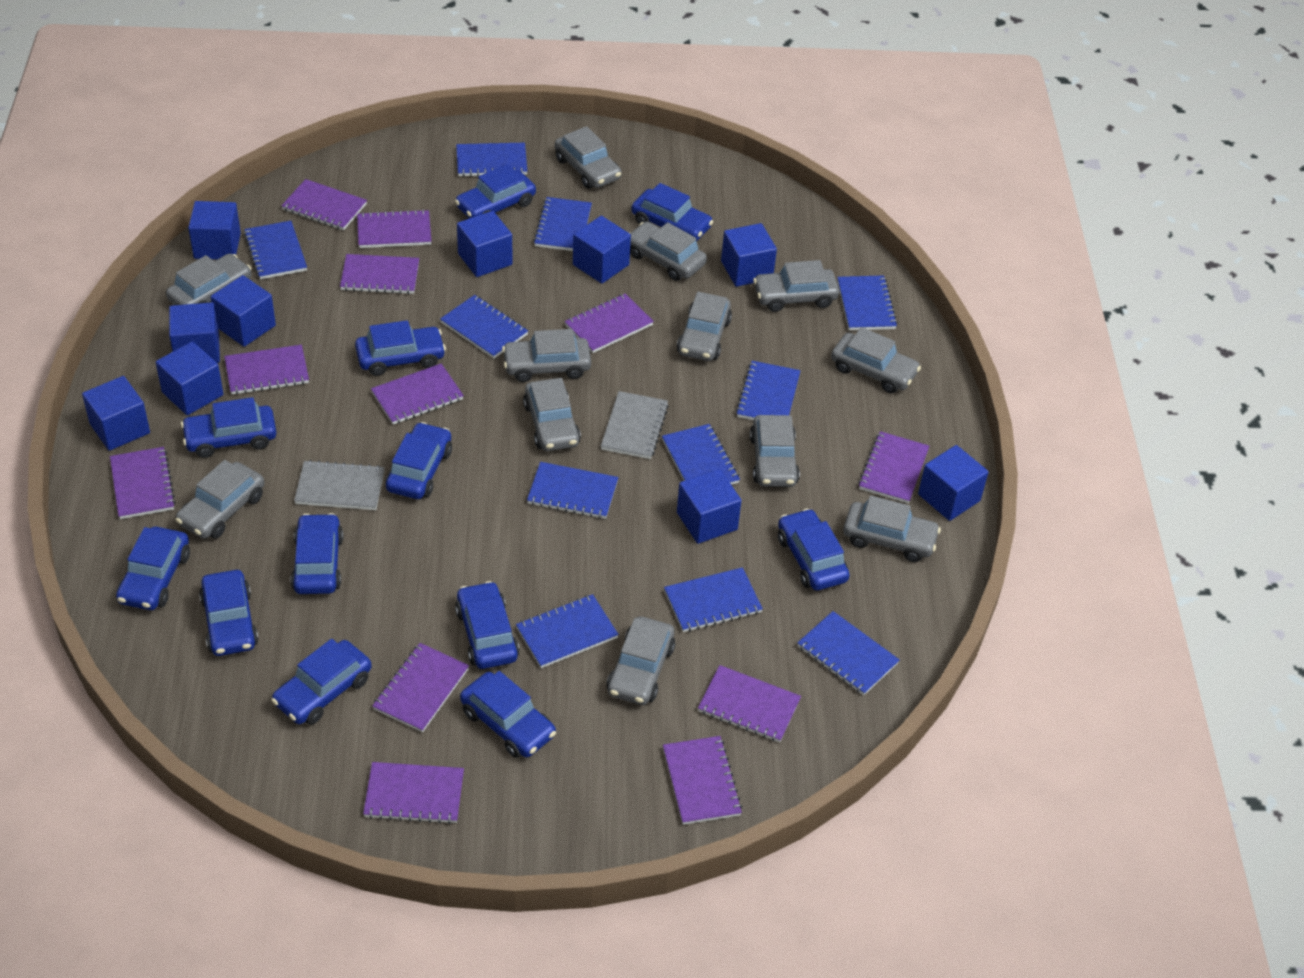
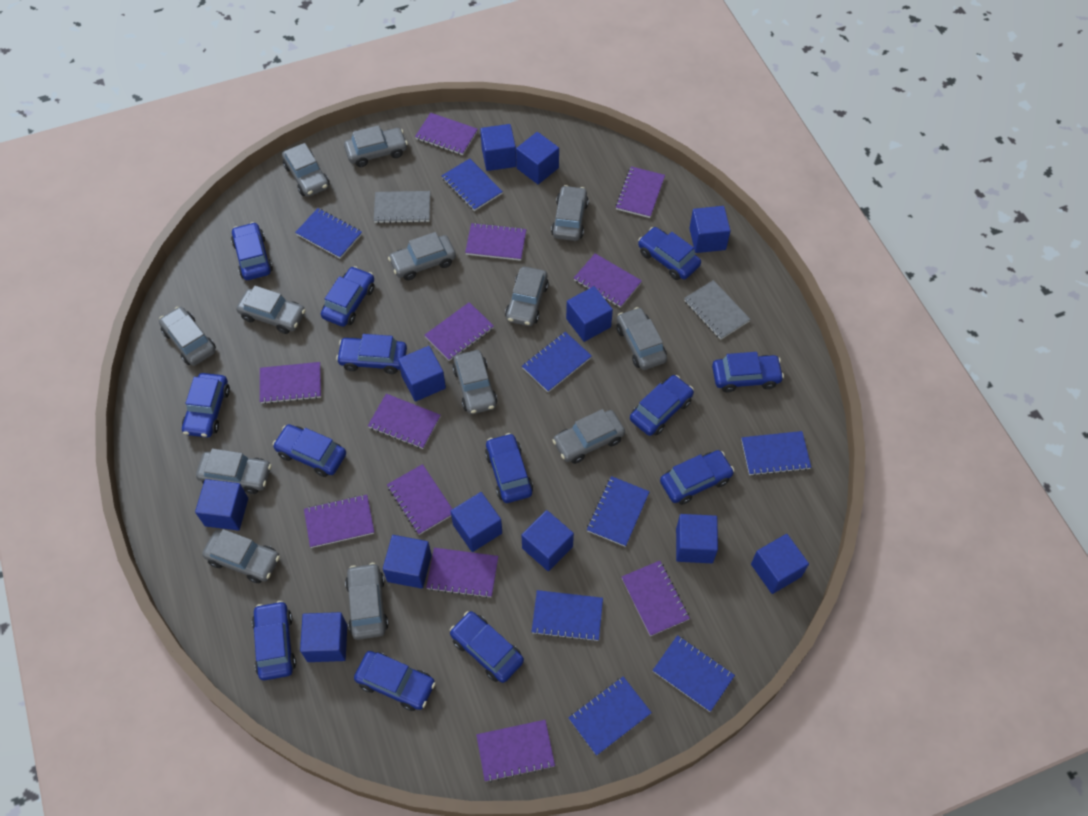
blue car: 12 -> 13
blue cube: 10 -> 12
blue notebook: 11 -> 8
grey car: 12 -> 13

